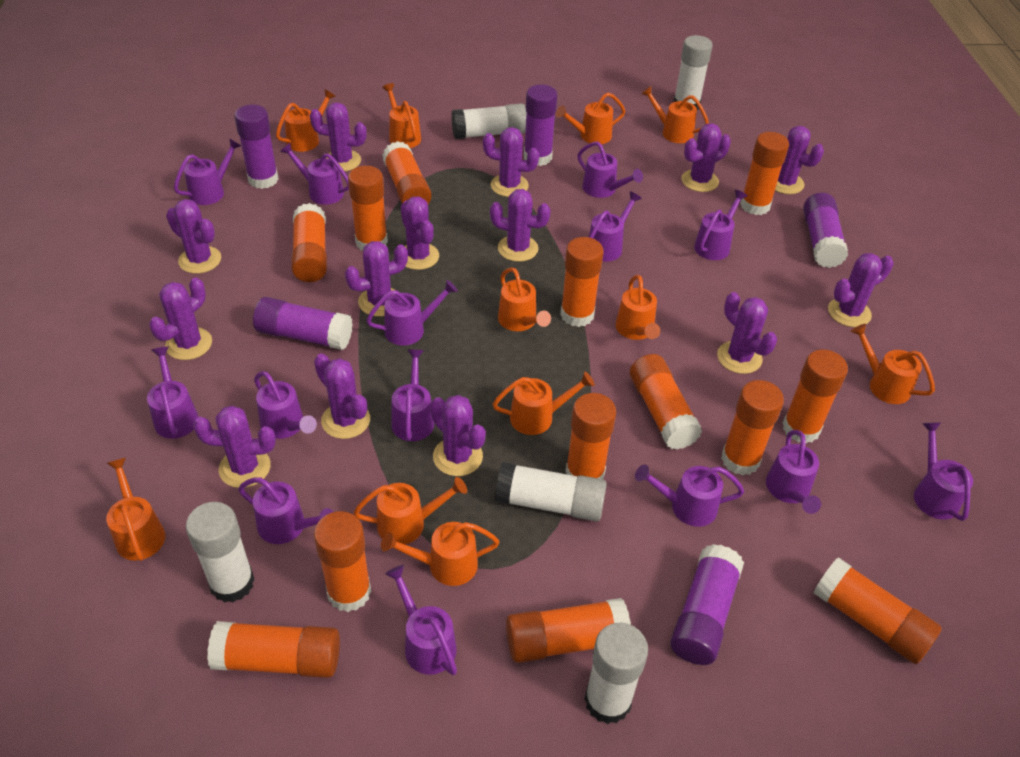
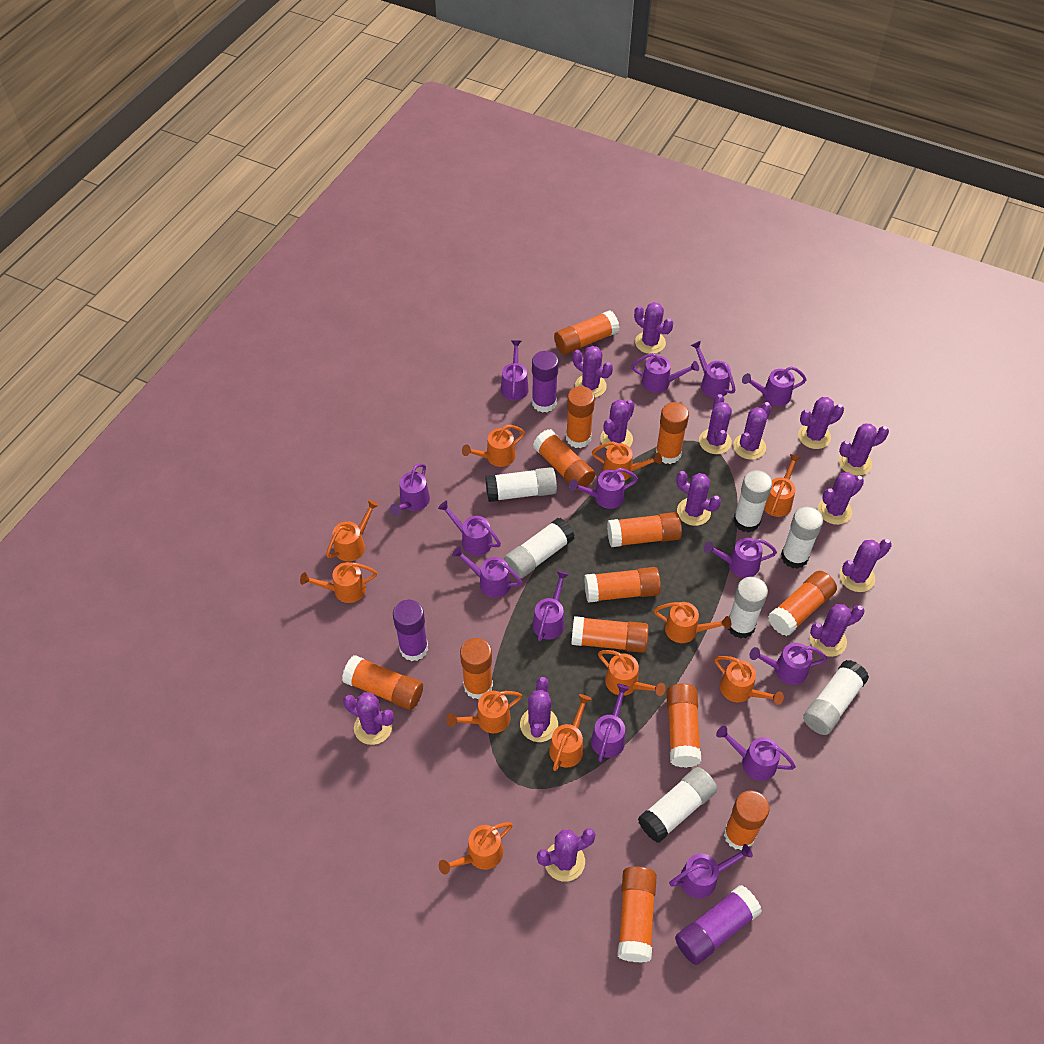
purple glue stick: 5 -> 3
white glue stick: 5 -> 7

